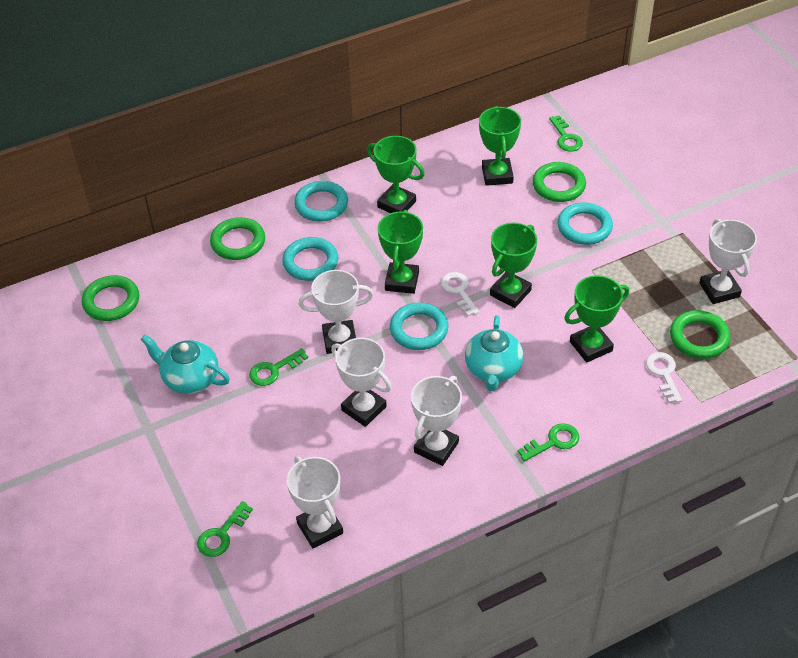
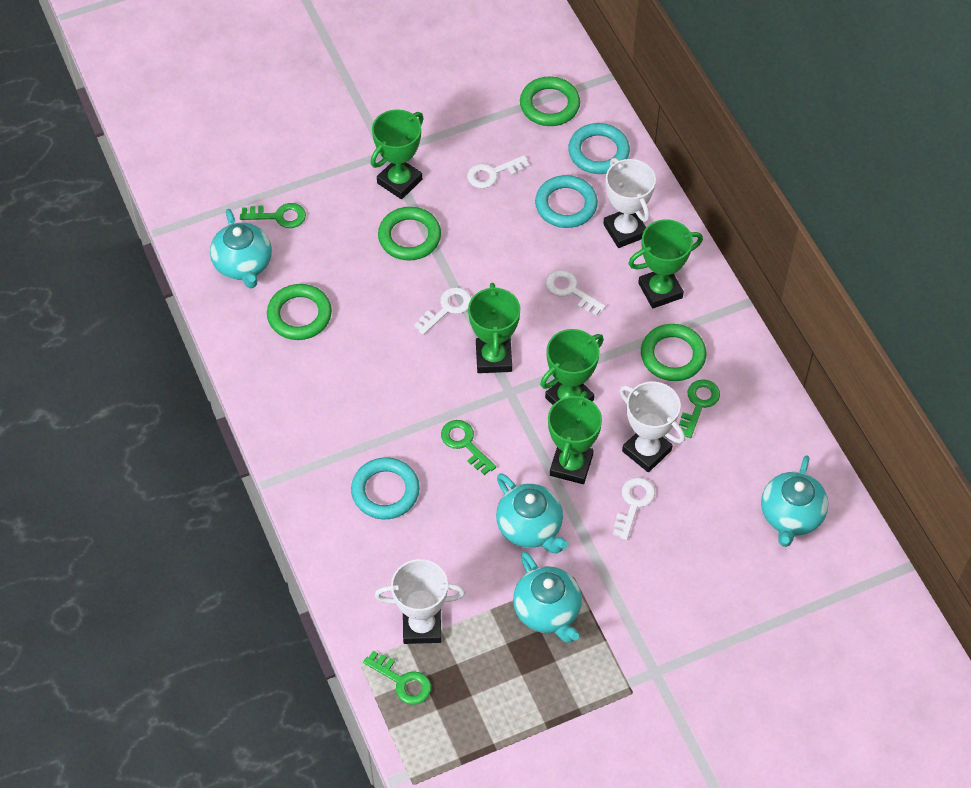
turquoise ring: 4 -> 3
turquoise teapot: 2 -> 4
white key: 2 -> 4
white trophy: 5 -> 3

